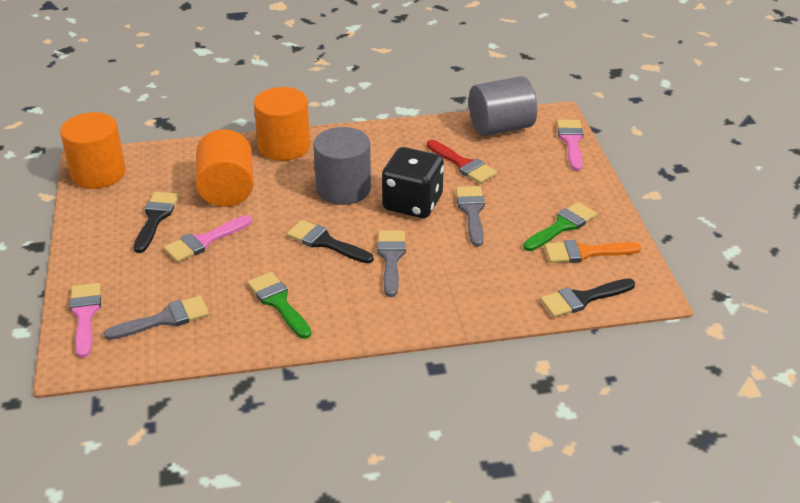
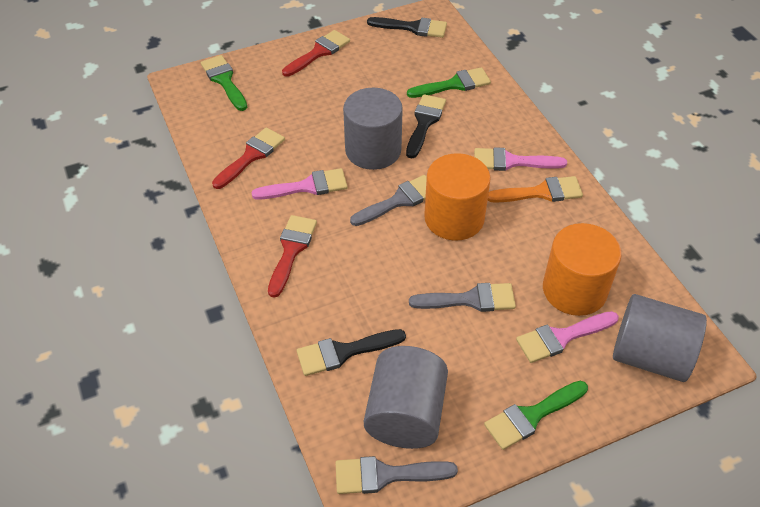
black dice: 1 -> 0
green brush: 2 -> 3
grey cylinder: 2 -> 3
orange cylinder: 3 -> 2
red brush: 1 -> 3

